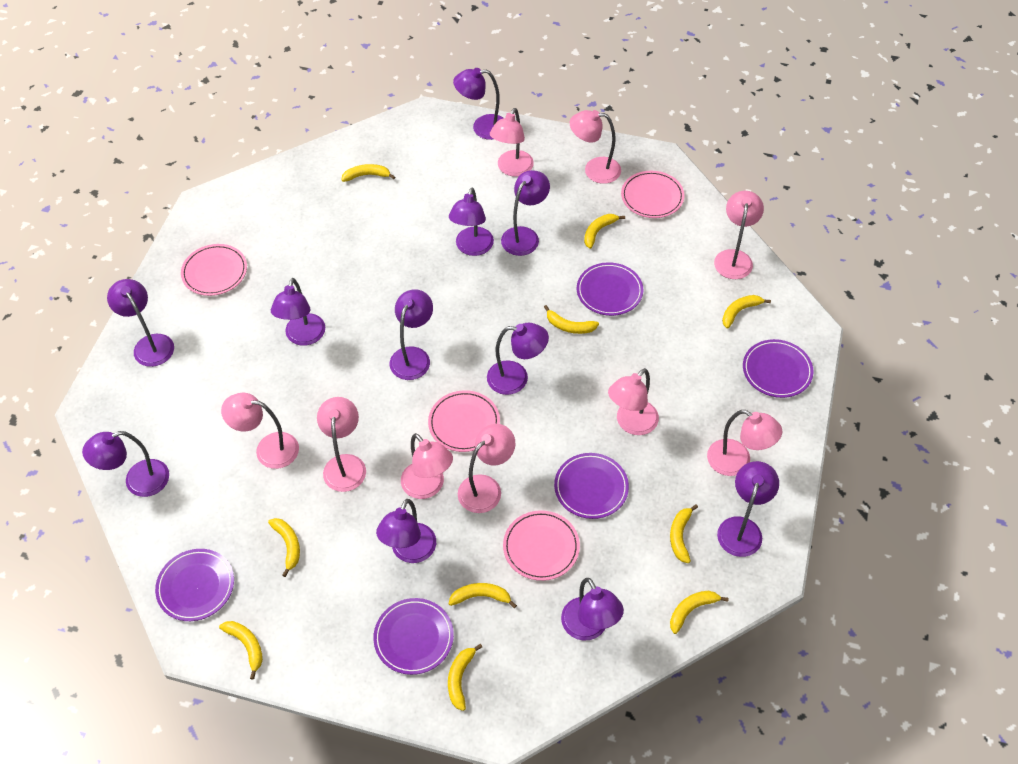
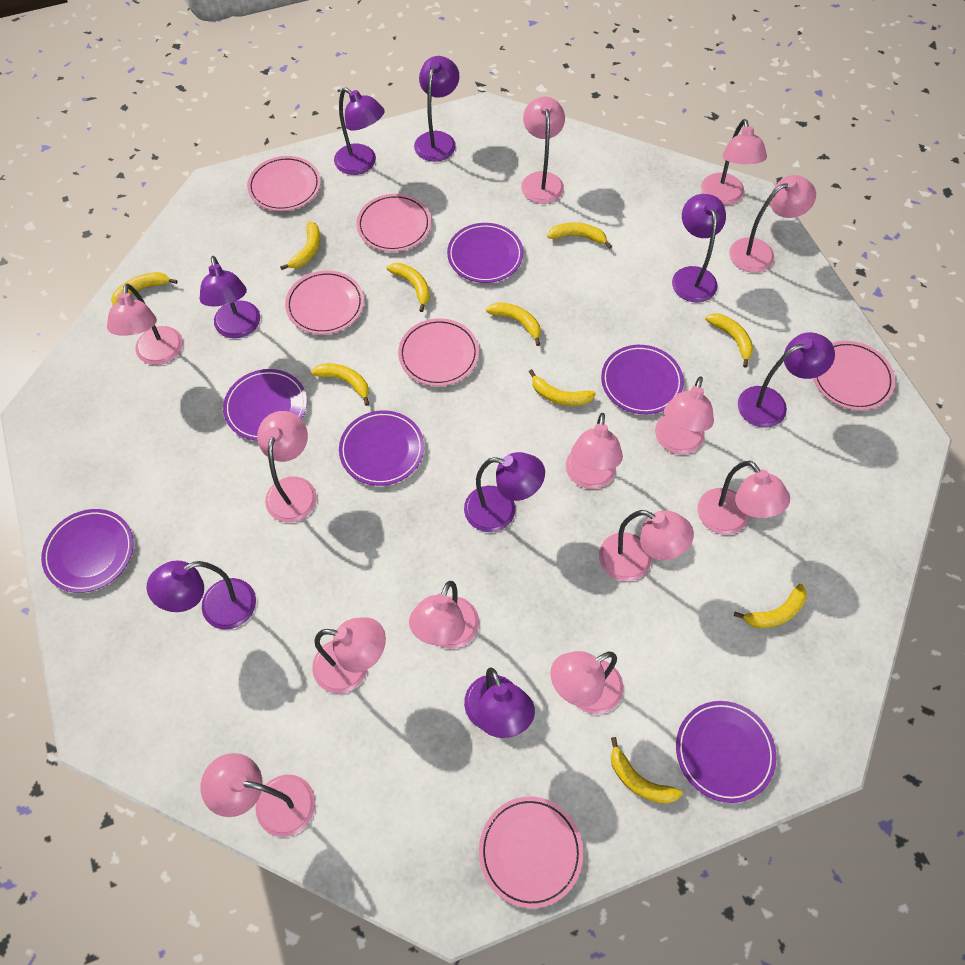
pink lamp: 9 -> 13
pink plate: 4 -> 6
purple lamp: 11 -> 8
purple plate: 5 -> 6

